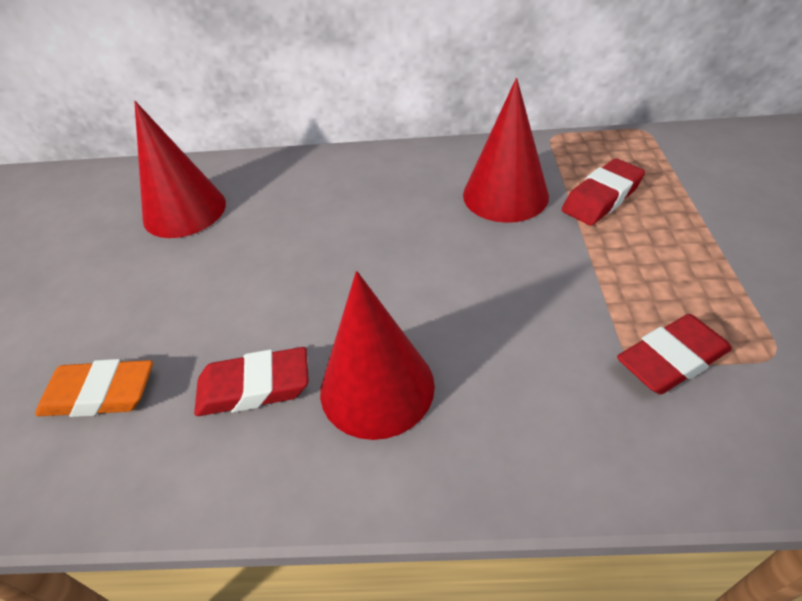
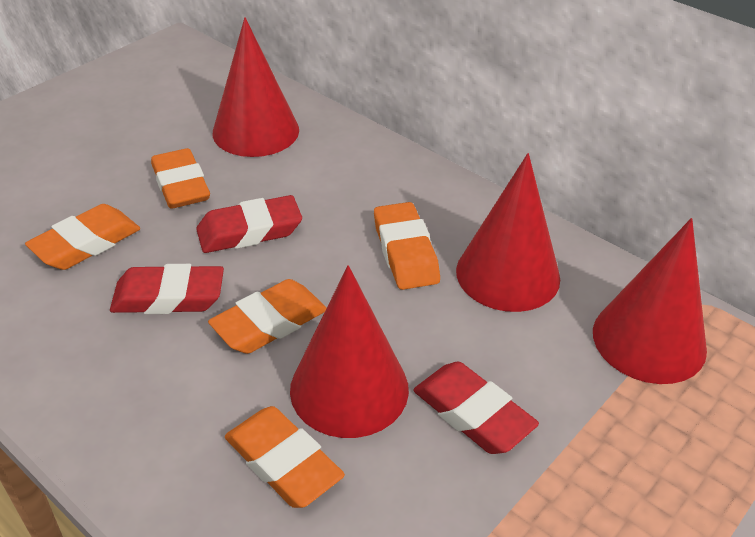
orange eraser: 1 -> 5
red cone: 3 -> 4

